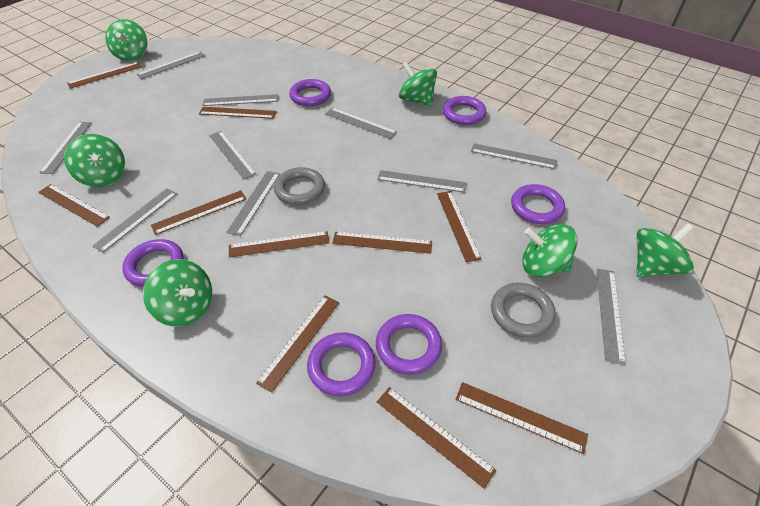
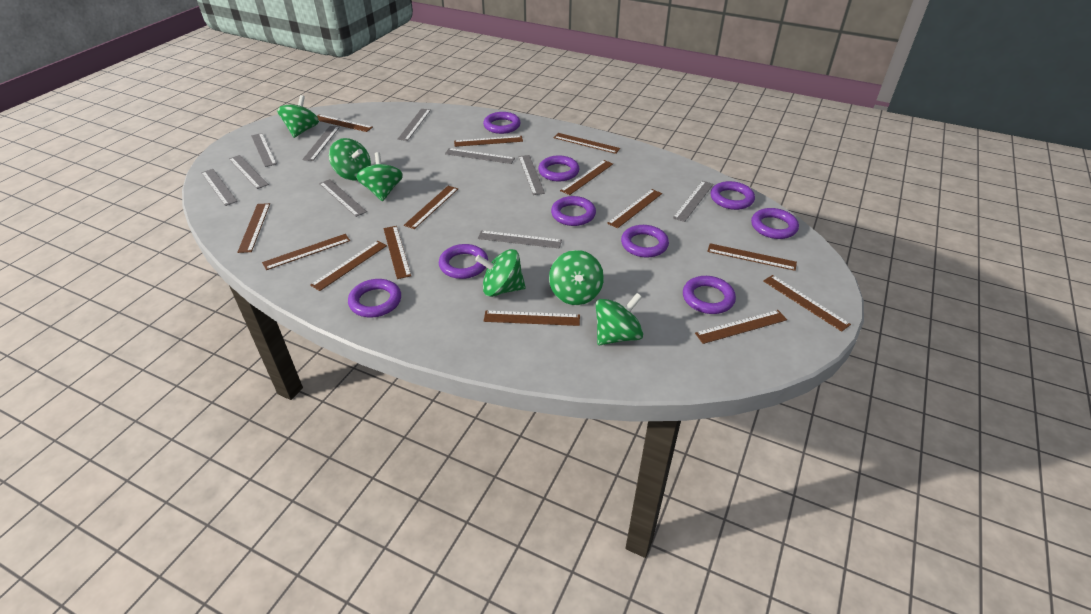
brown ruler: 10 -> 14
grey ring: 2 -> 0
purple ring: 6 -> 9

